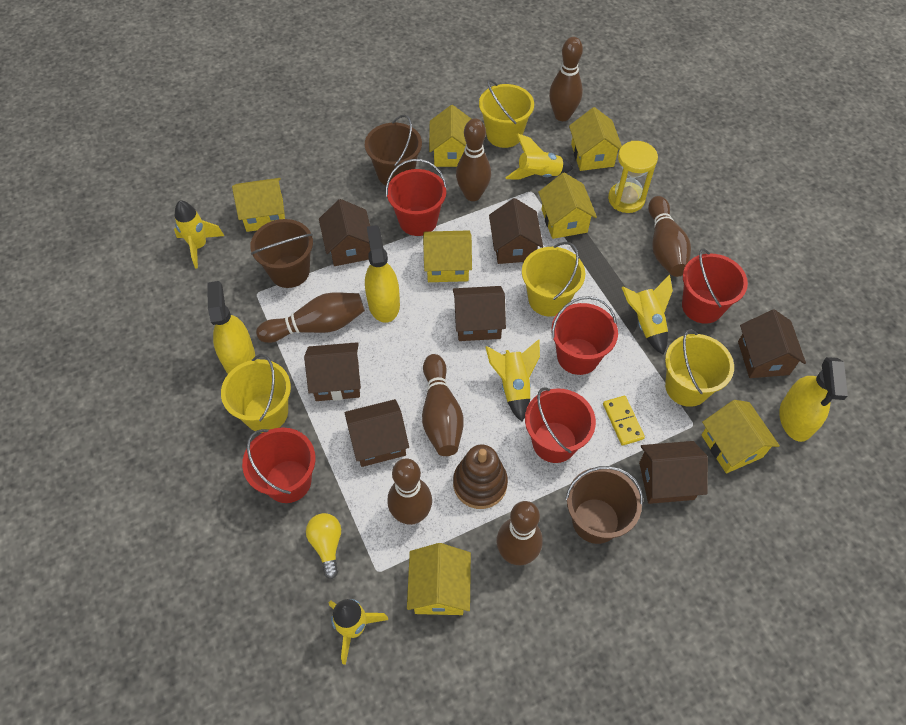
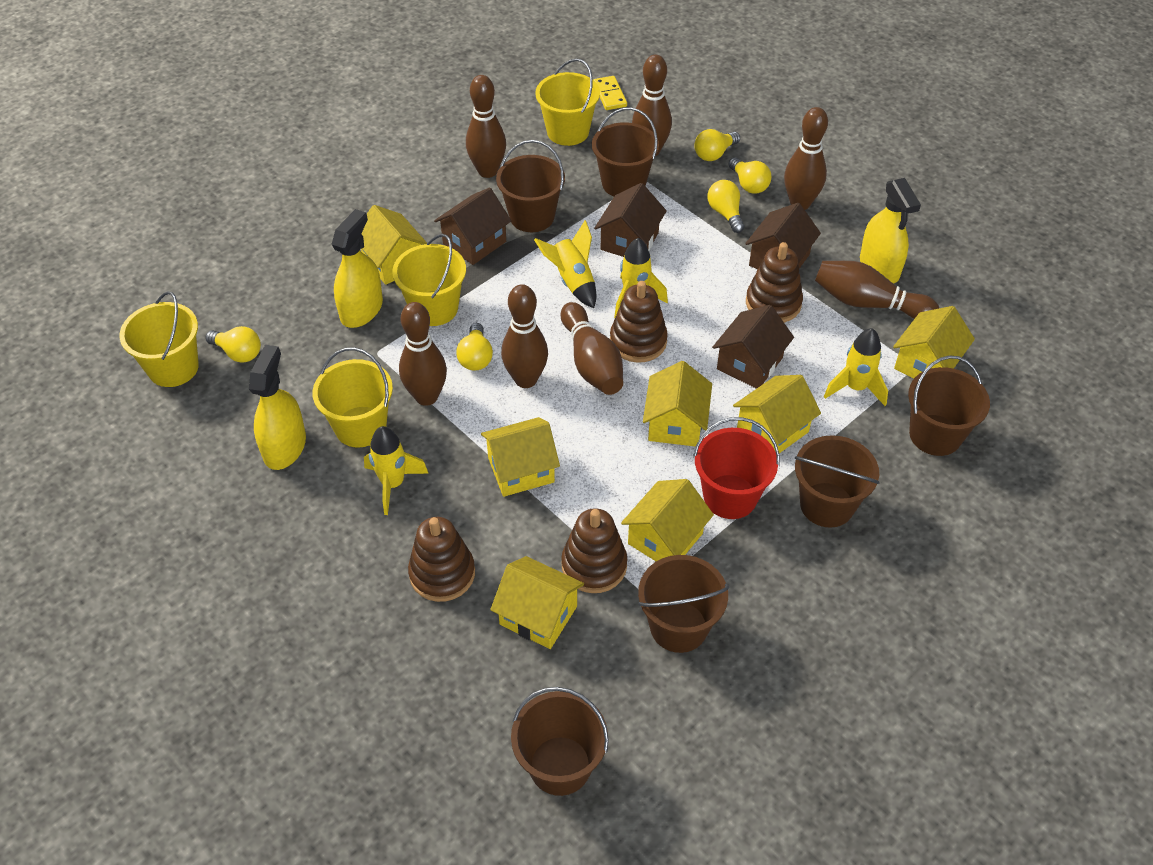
brown bucket: 3 -> 6
brown house: 7 -> 4
brown stacking toy: 1 -> 4
red bucket: 5 -> 1
yellow hourglass: 1 -> 0
yellow light bulb: 1 -> 5
yellow rocket: 5 -> 4

